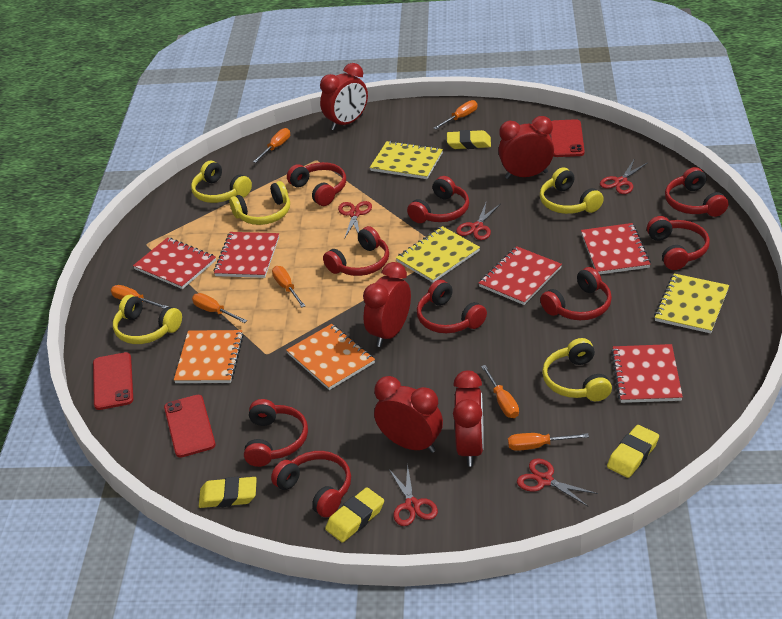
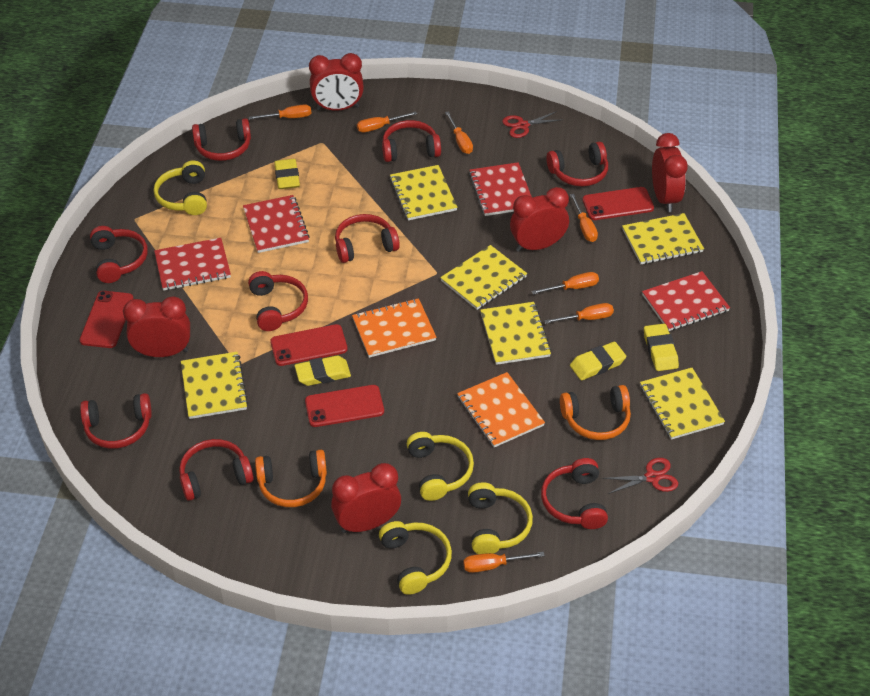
orange headphones: 0 -> 2
red notebook: 5 -> 4
red phone: 3 -> 4
red scissors: 5 -> 2
yellow headphones: 5 -> 4
yellow notebook: 3 -> 6

